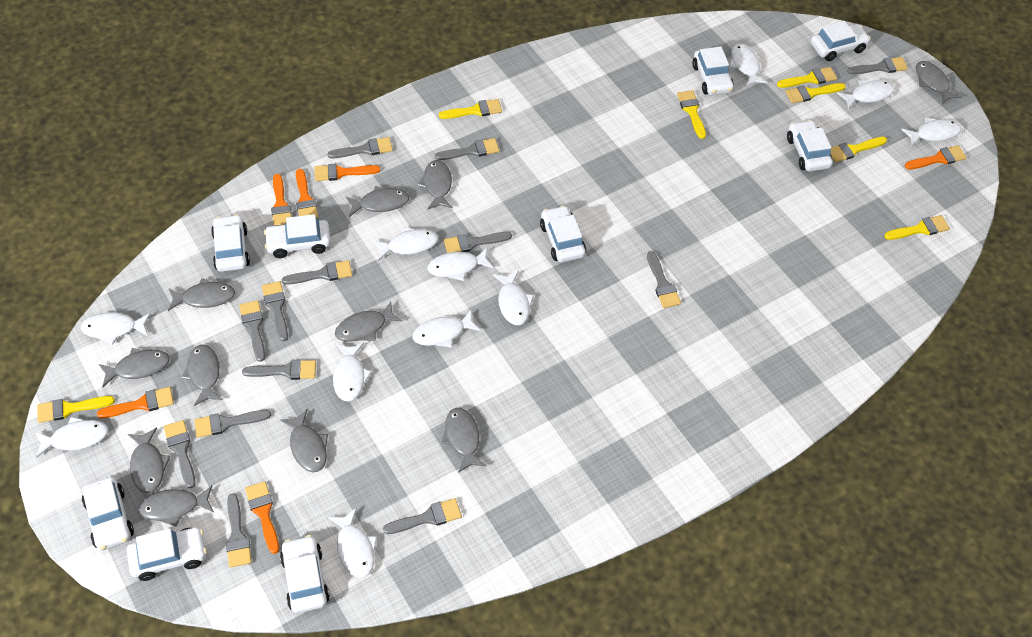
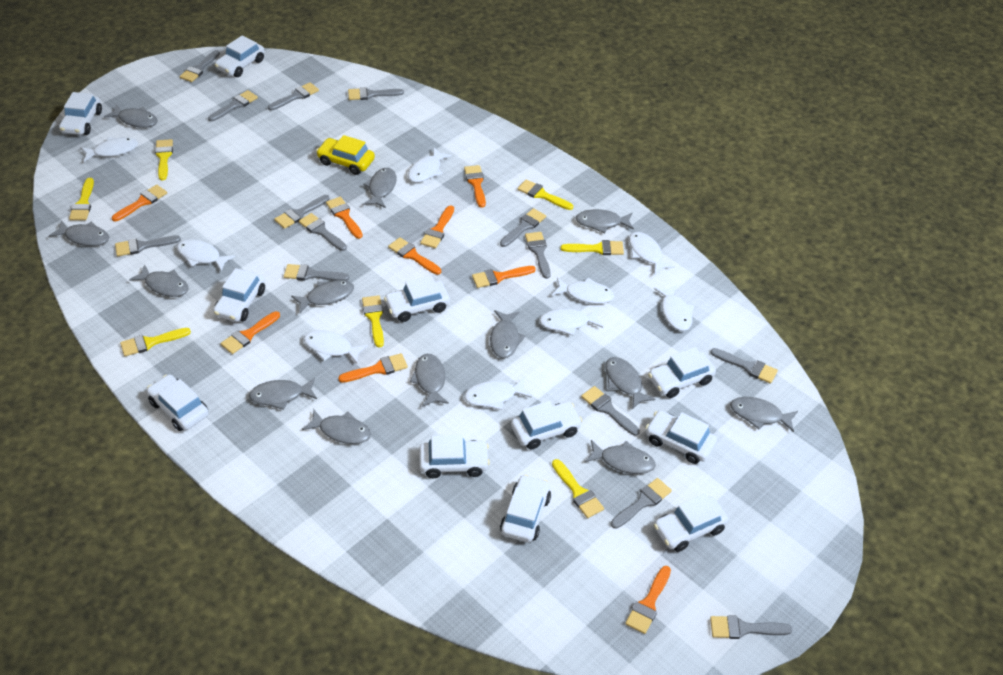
grey brush: 13 -> 14
grey fish: 11 -> 13
orange brush: 6 -> 9
white car: 9 -> 11
white fish: 11 -> 9
yellow car: 0 -> 1

